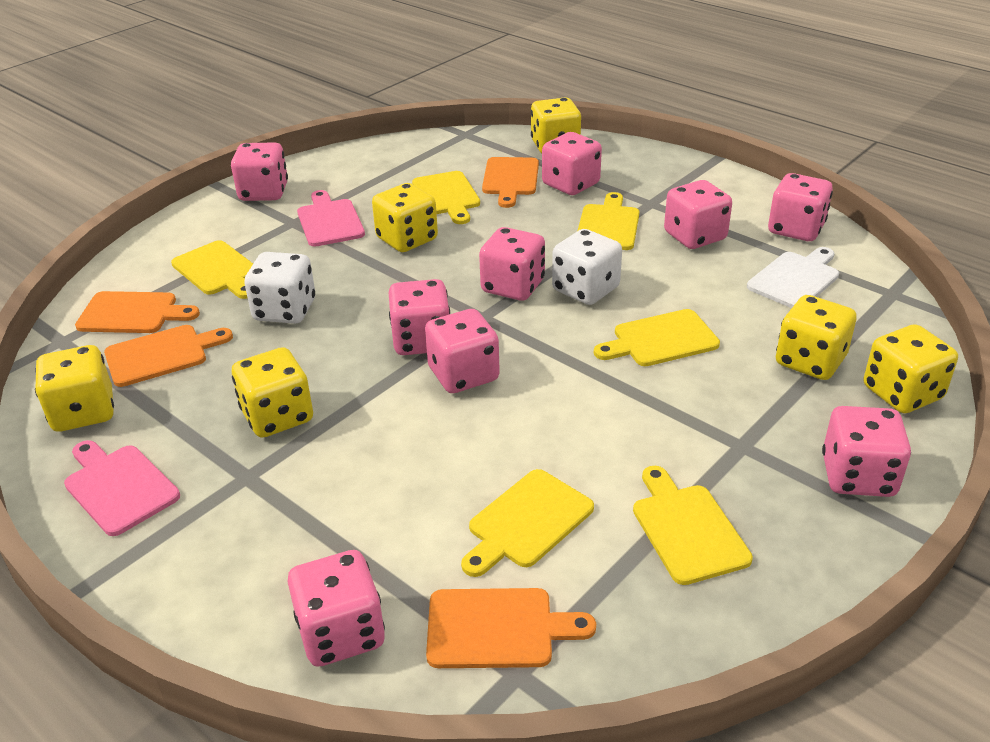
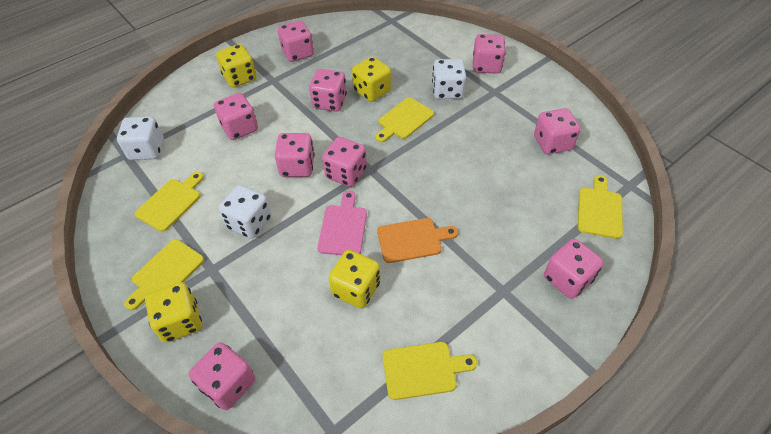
orange cutting board: 4 -> 1
pink cutting board: 2 -> 1
white cutting board: 1 -> 0
white dice: 2 -> 3
yellow cutting board: 6 -> 5
yellow dice: 6 -> 4

